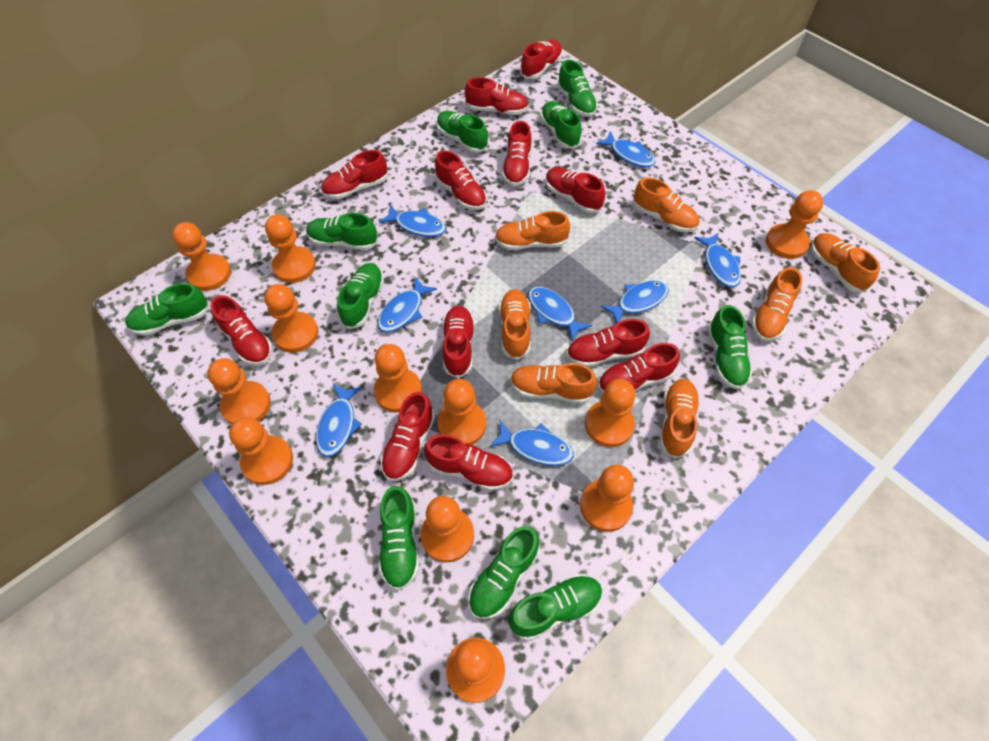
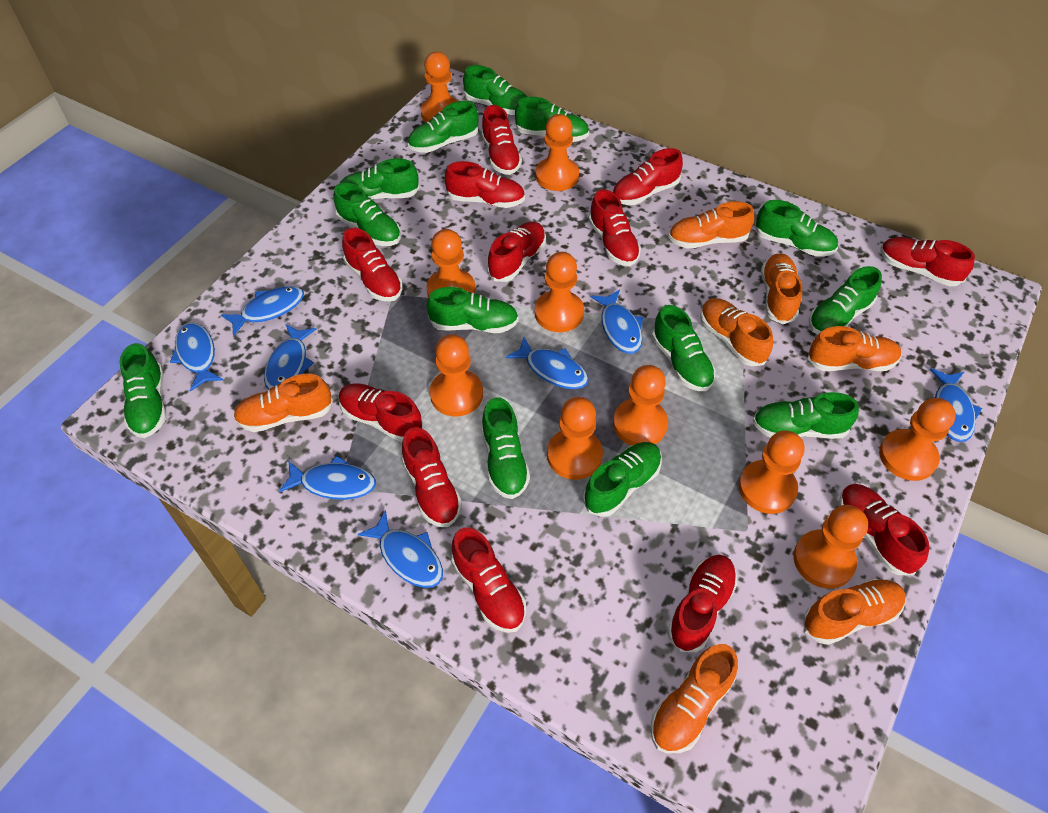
green shoe: 10 -> 13
orange pawn: 12 -> 10

